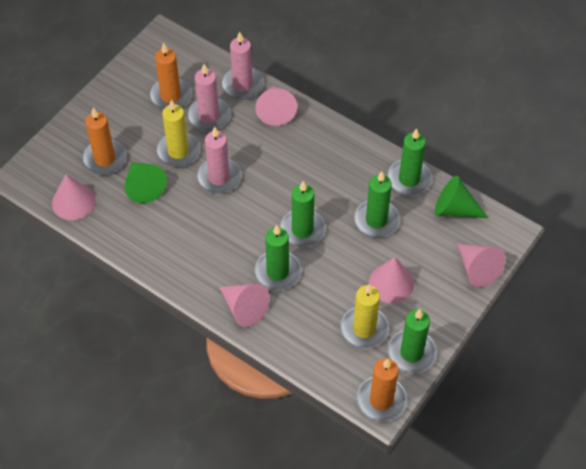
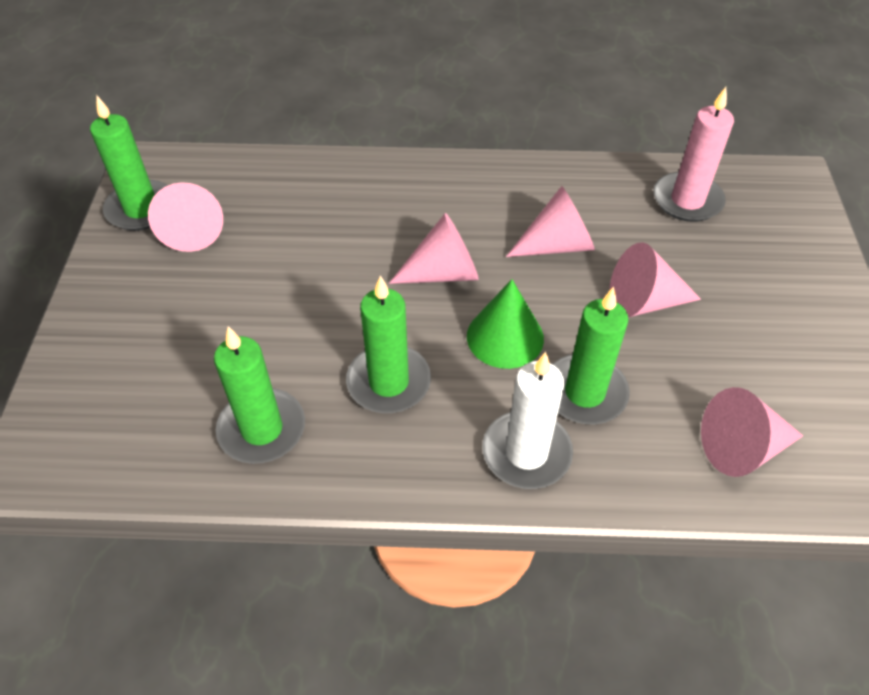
green candle: 5 -> 4
green cone: 2 -> 1
orange candle: 3 -> 0
pink candle: 3 -> 1
white candle: 0 -> 1
yellow candle: 2 -> 0

